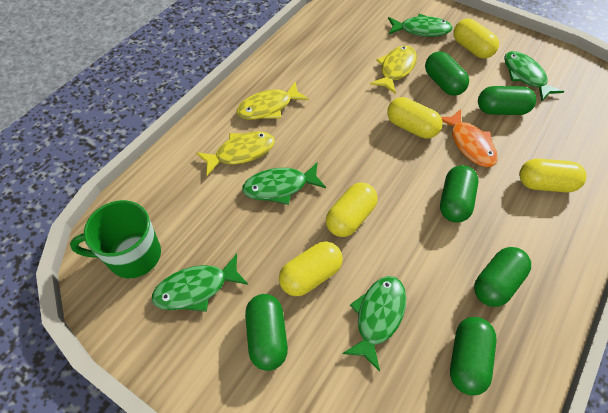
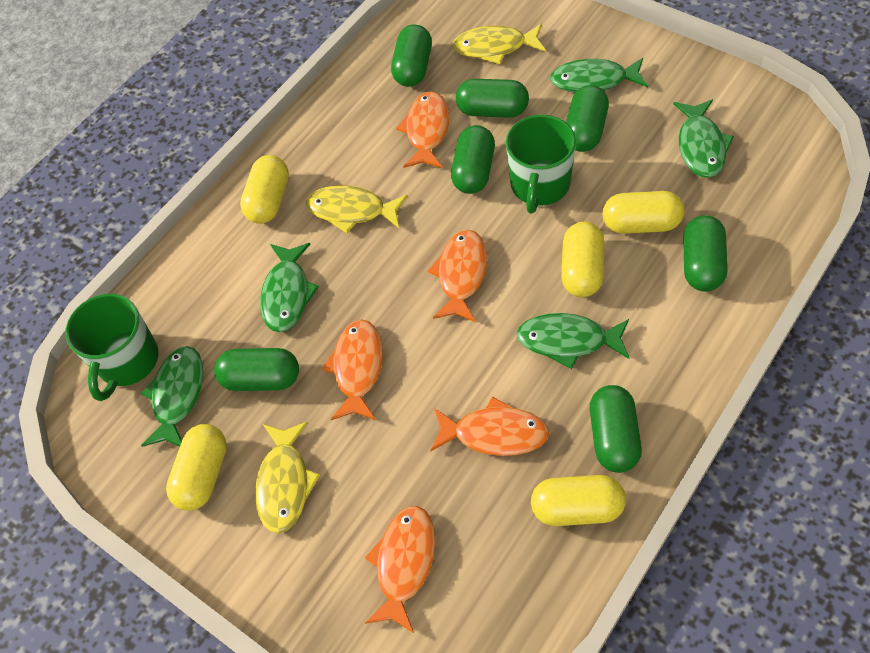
green capsule: 6 -> 7
green mug: 1 -> 2
orange fish: 1 -> 5

